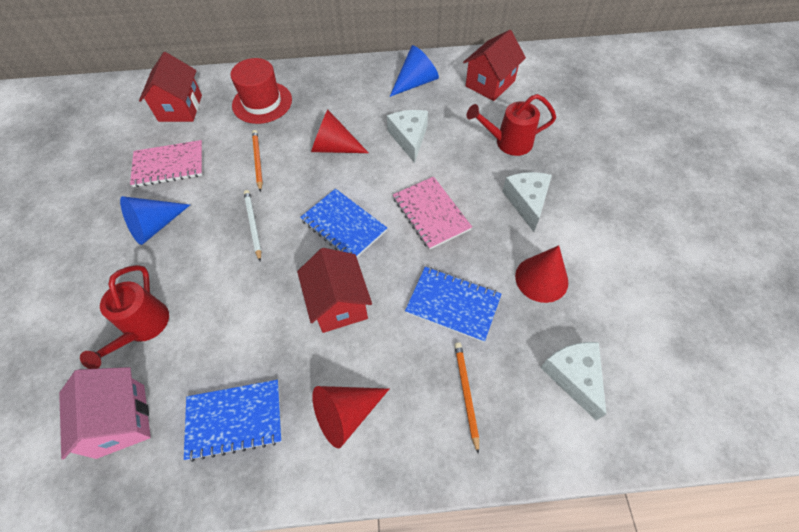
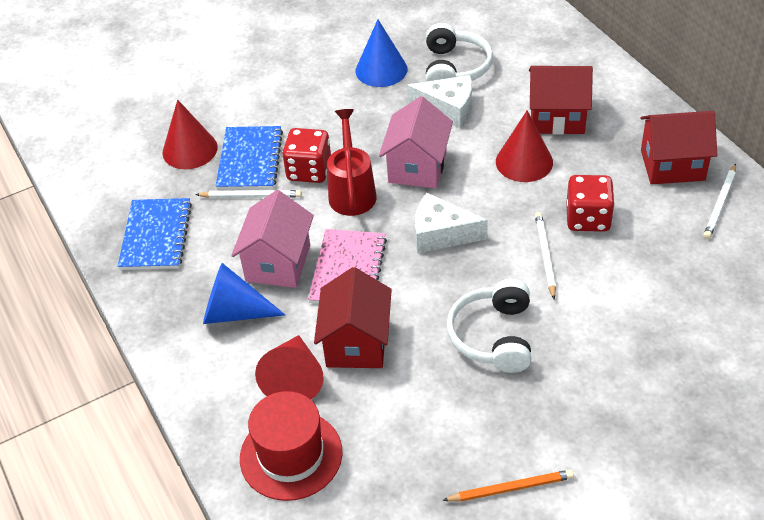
blue notebook: 3 -> 2
orange pencil: 2 -> 1
pink house: 1 -> 2
pink notebook: 2 -> 1
red dice: 0 -> 2
red watering can: 2 -> 1
white cheese: 3 -> 2
white headphones: 0 -> 2
white pencil: 1 -> 3

